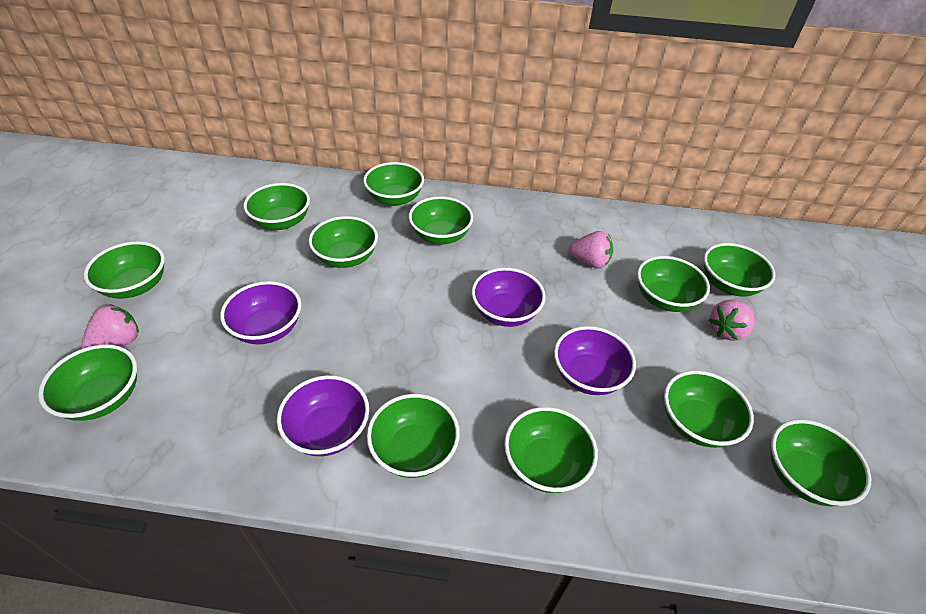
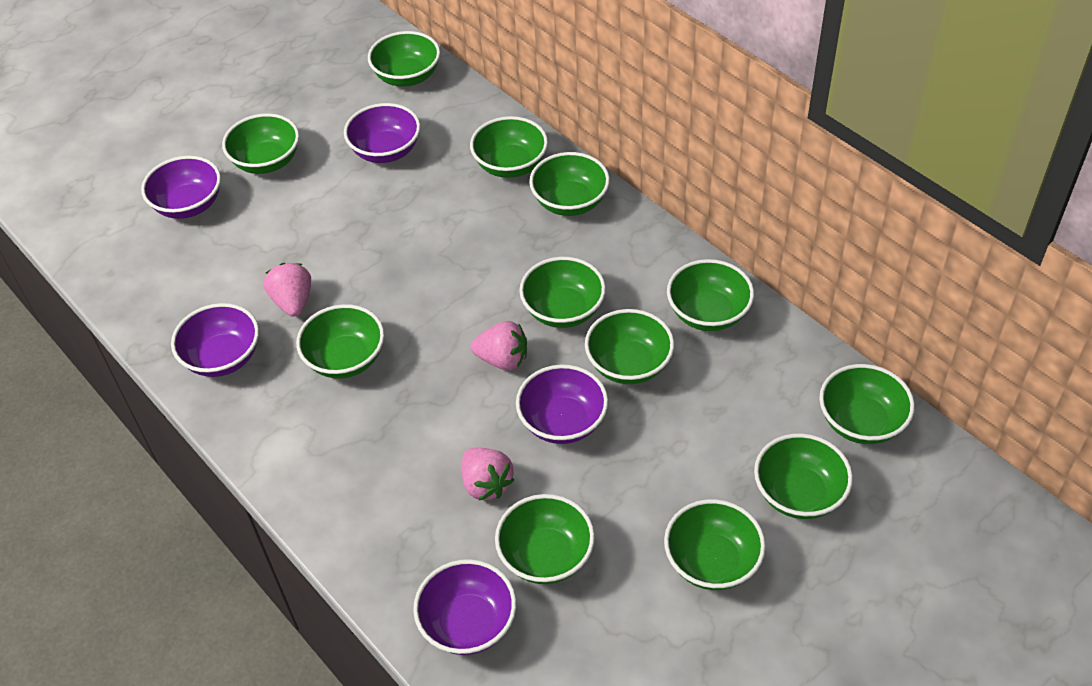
purple bowl: 4 -> 5

